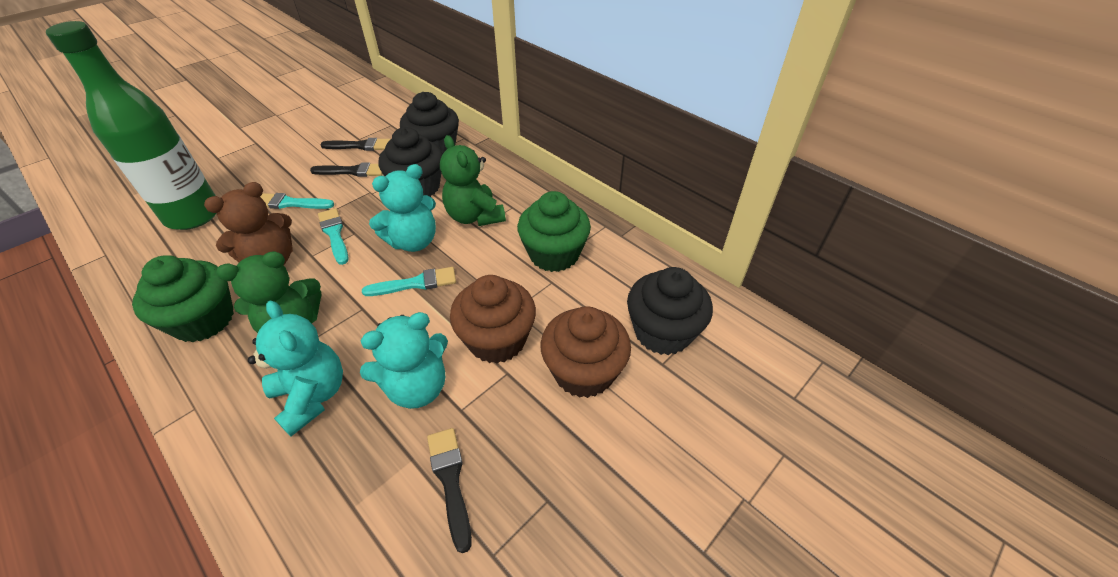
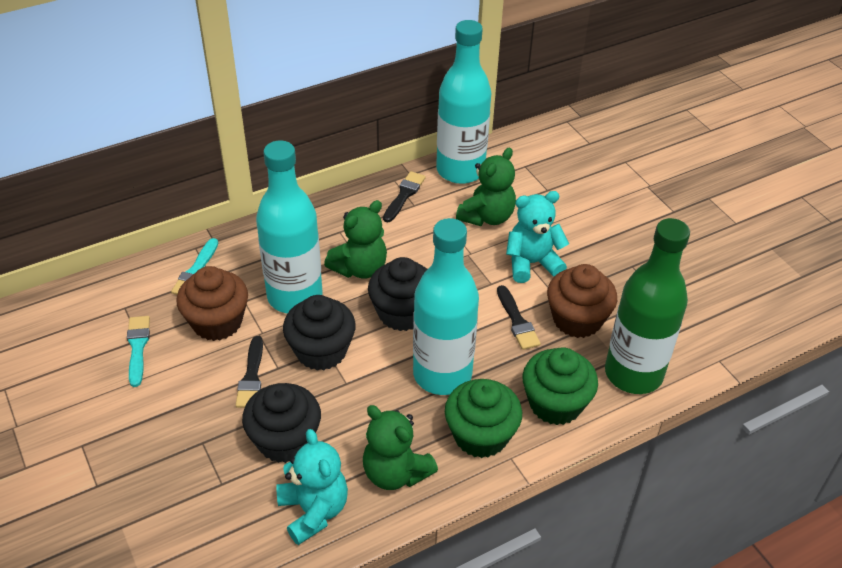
brown teddy bear: 1 -> 0
green teddy bear: 2 -> 3
turquoise bottle: 0 -> 3
turquoise brush: 3 -> 2
turquoise teddy bear: 3 -> 2

